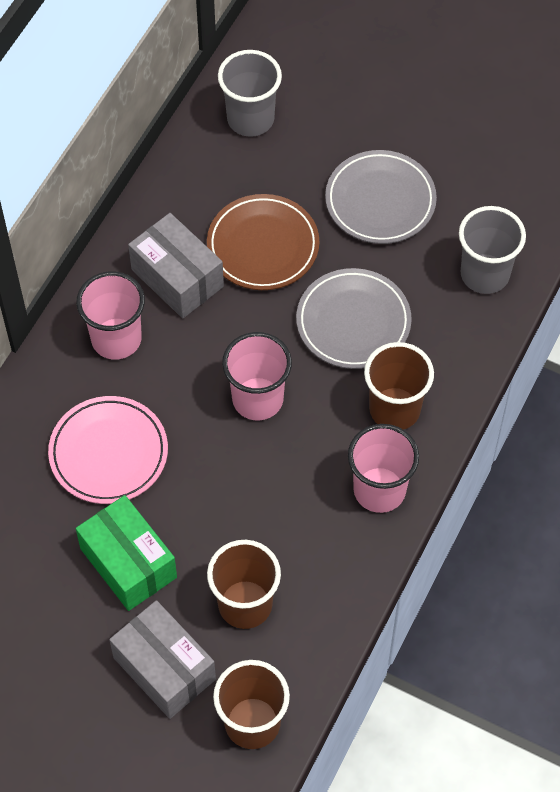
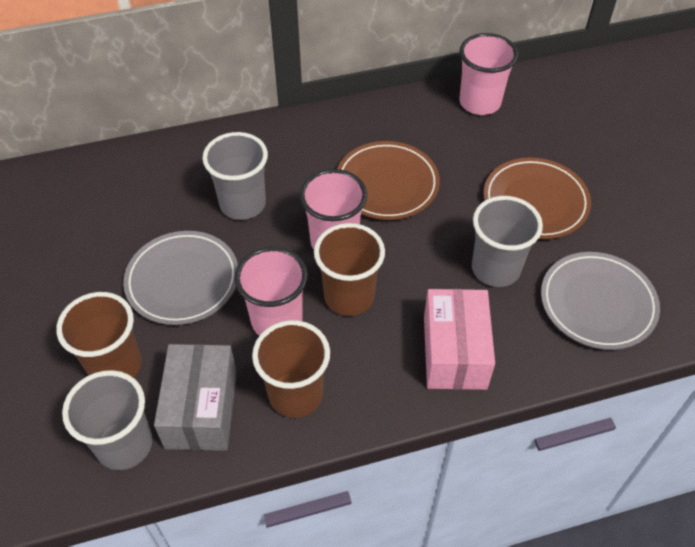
brown plate: 1 -> 2
green box: 1 -> 0
grey box: 2 -> 1
grey cup: 2 -> 3
pink box: 0 -> 1
pink plate: 1 -> 0

